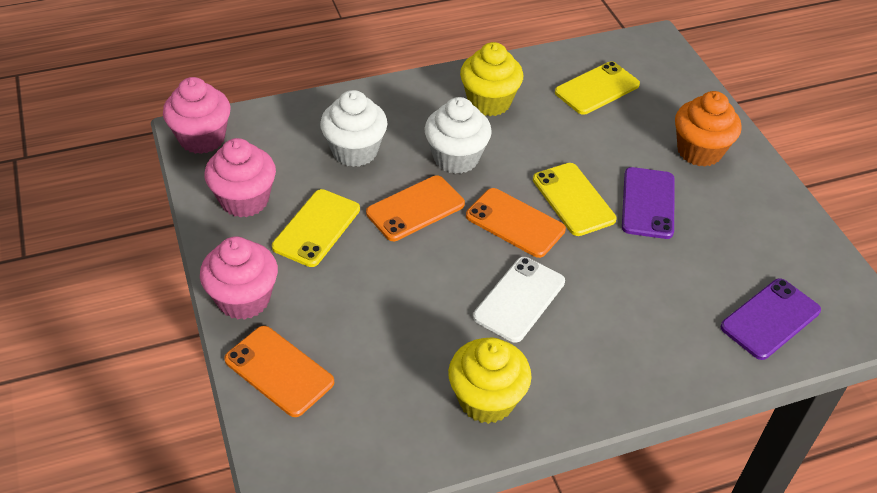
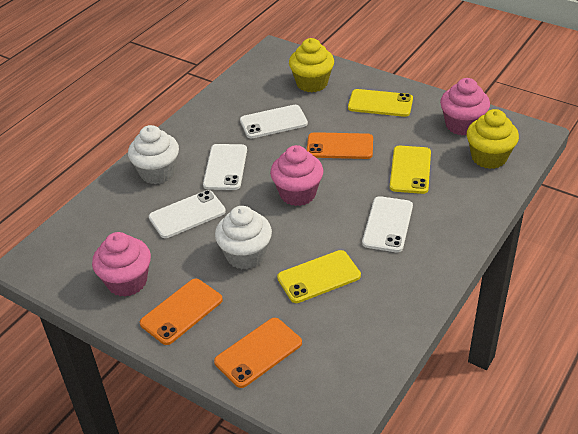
orange cupcake: 1 -> 0
purple phone: 2 -> 0
white phone: 1 -> 4

